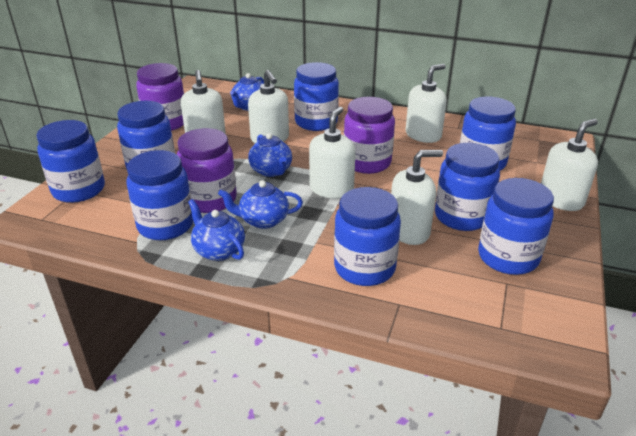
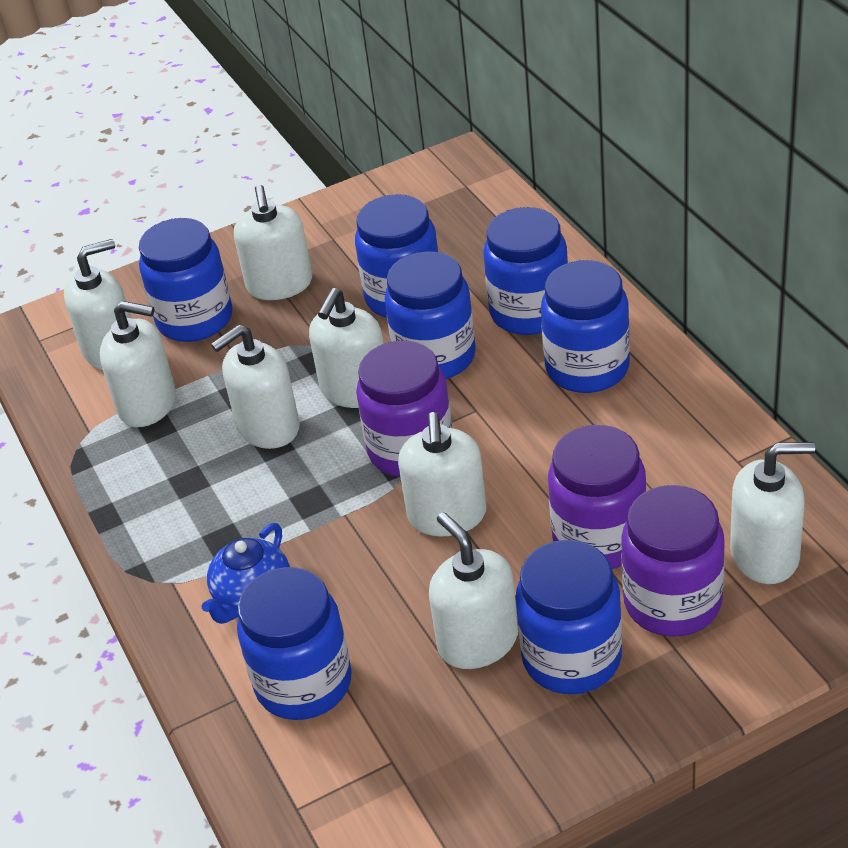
blue jar: 8 -> 7
blue teapot: 4 -> 1
white soap dispenser: 6 -> 8

